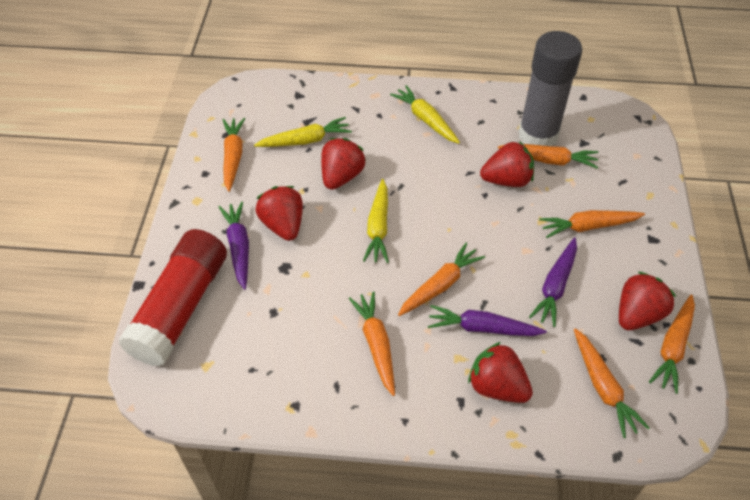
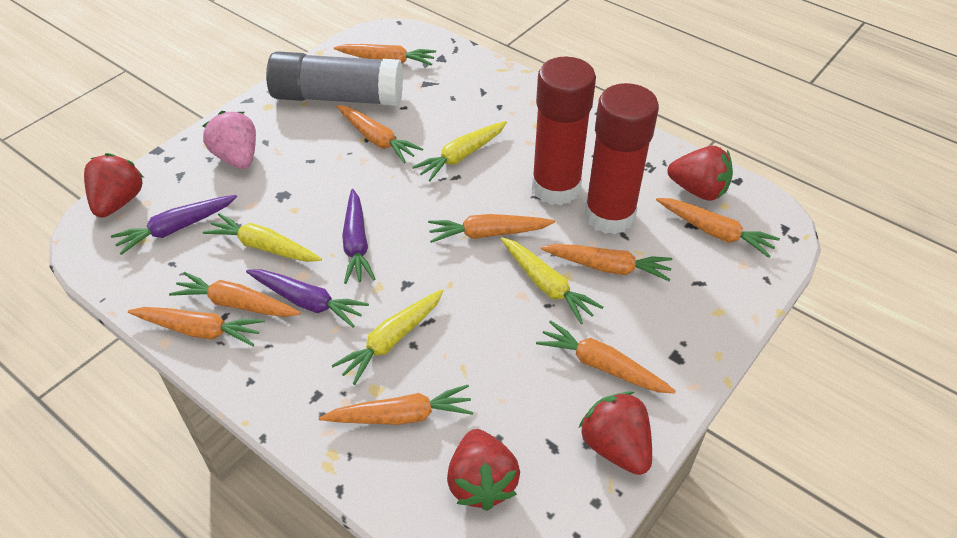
orange carrot: 7 -> 9
pink strawberry: 0 -> 1
red glue stick: 1 -> 2
red strawberry: 5 -> 4
yellow carrot: 3 -> 4

